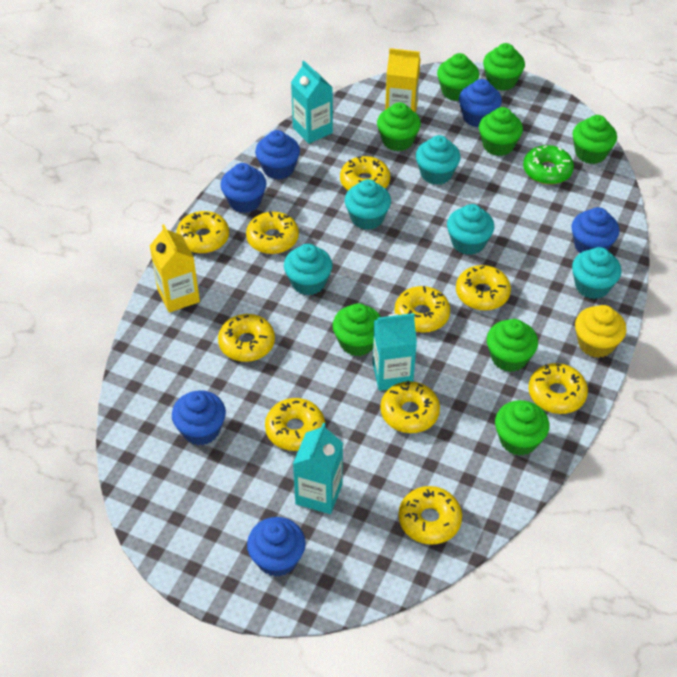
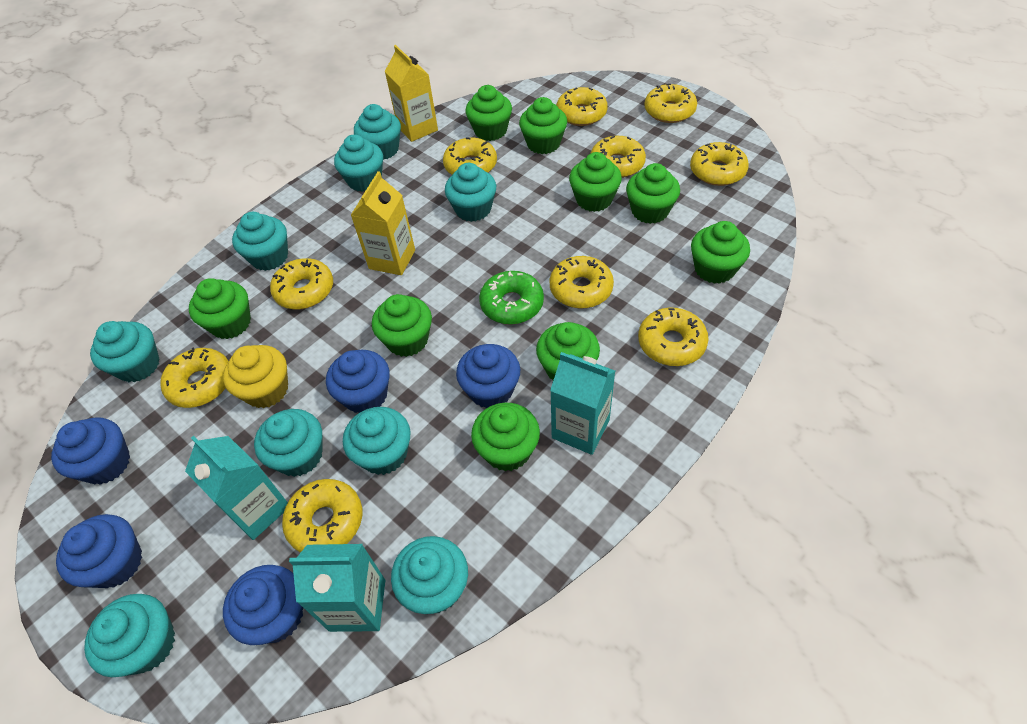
blue cupcake: 6 -> 5
green cupcake: 8 -> 9
turquoise cupcake: 5 -> 9

